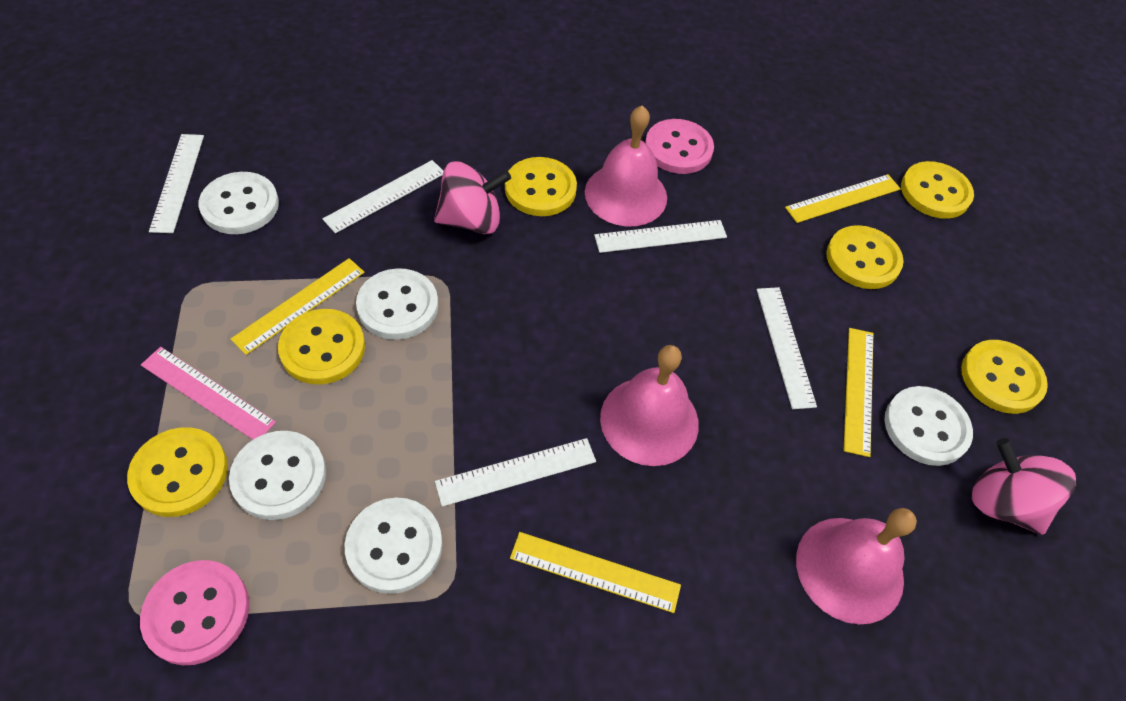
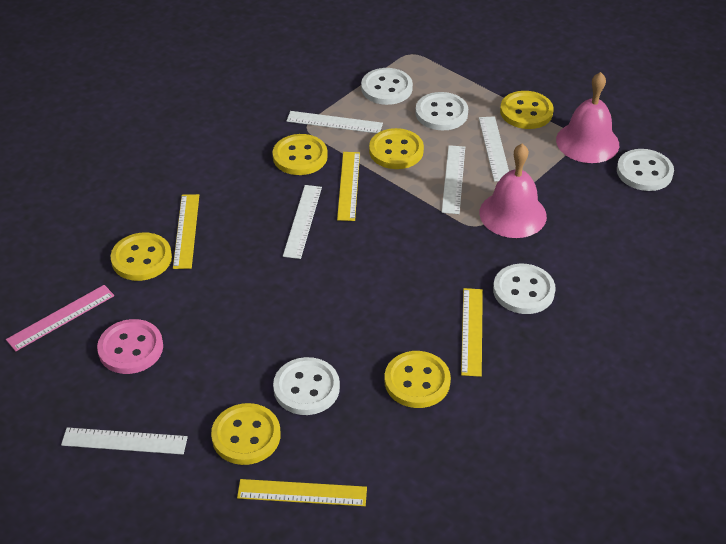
pink bell: 3 -> 2
pink button: 2 -> 1
pink spinning top: 2 -> 0

